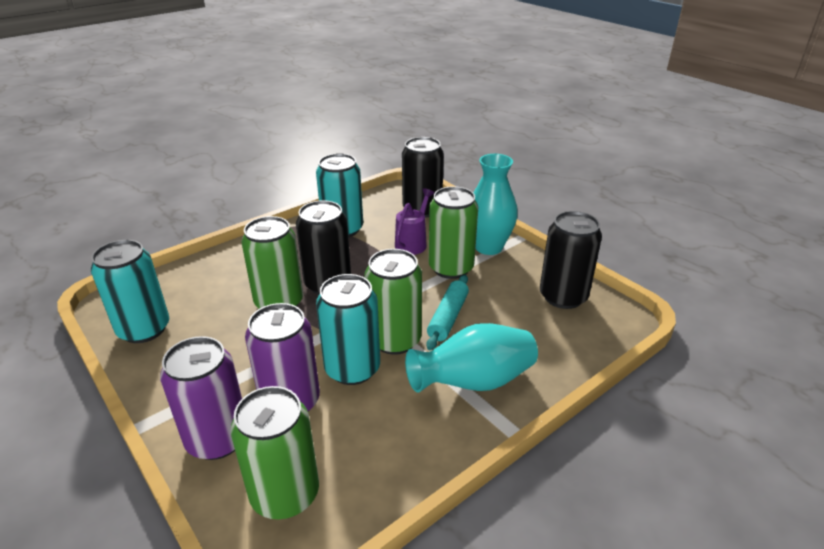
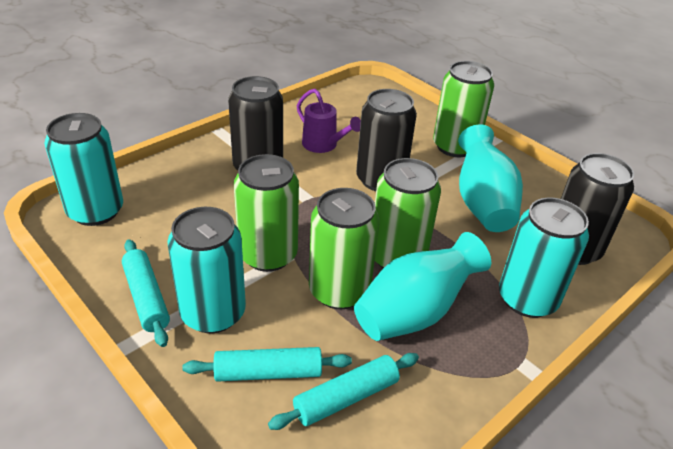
purple can: 2 -> 0
turquoise rolling pin: 1 -> 3

